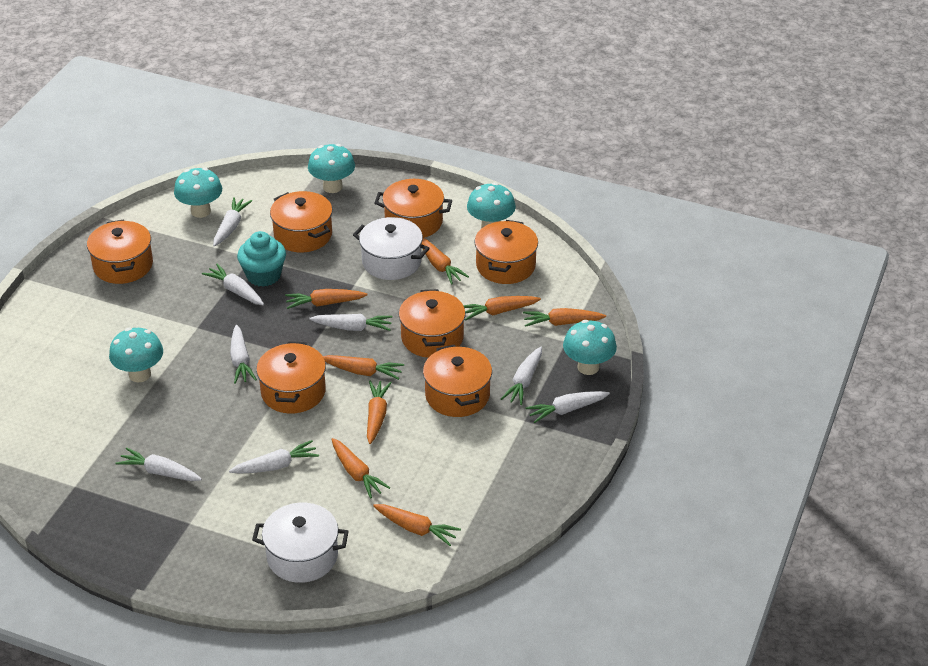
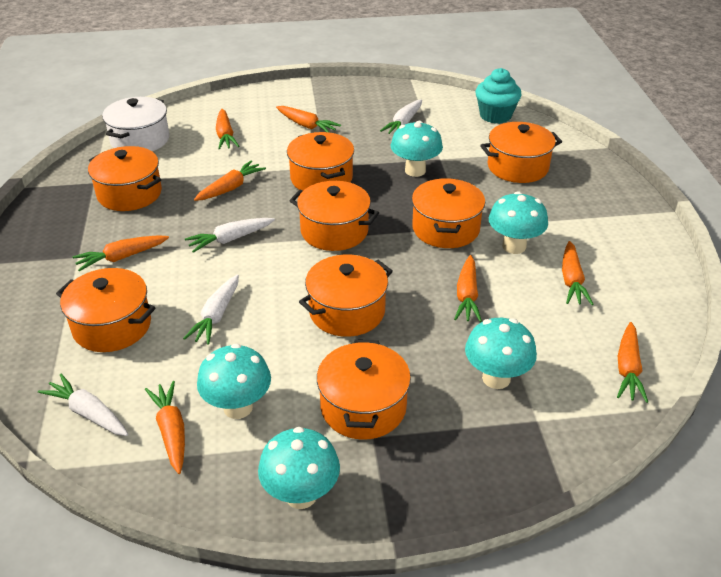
orange pot: 7 -> 8
white carrot: 8 -> 4
white pot: 2 -> 1

